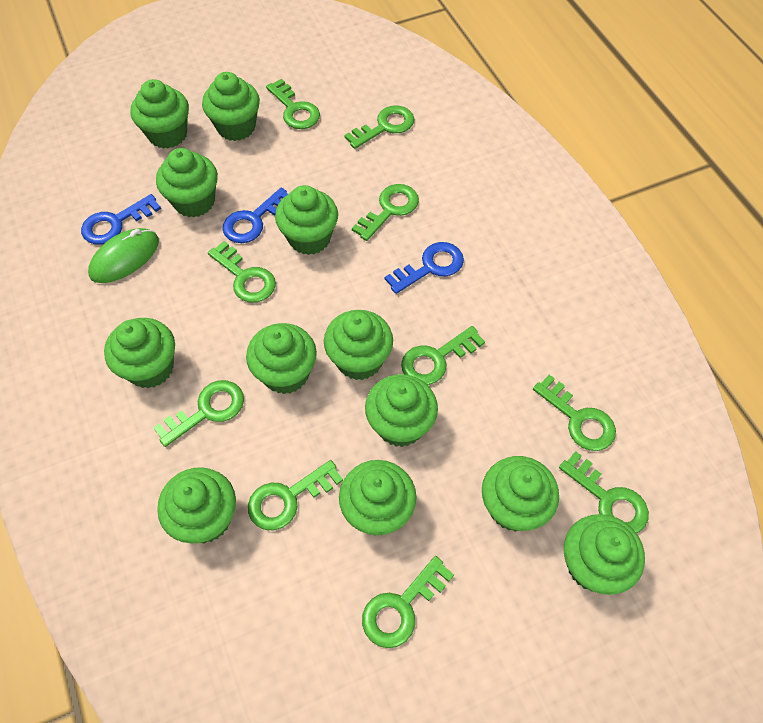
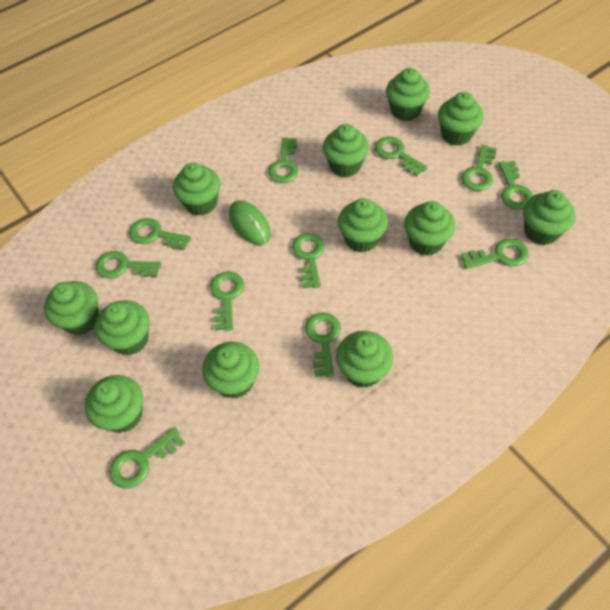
blue key: 3 -> 0
green key: 10 -> 11

